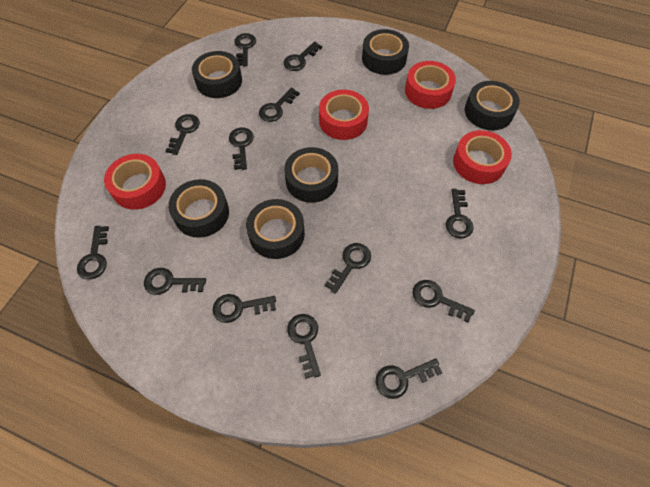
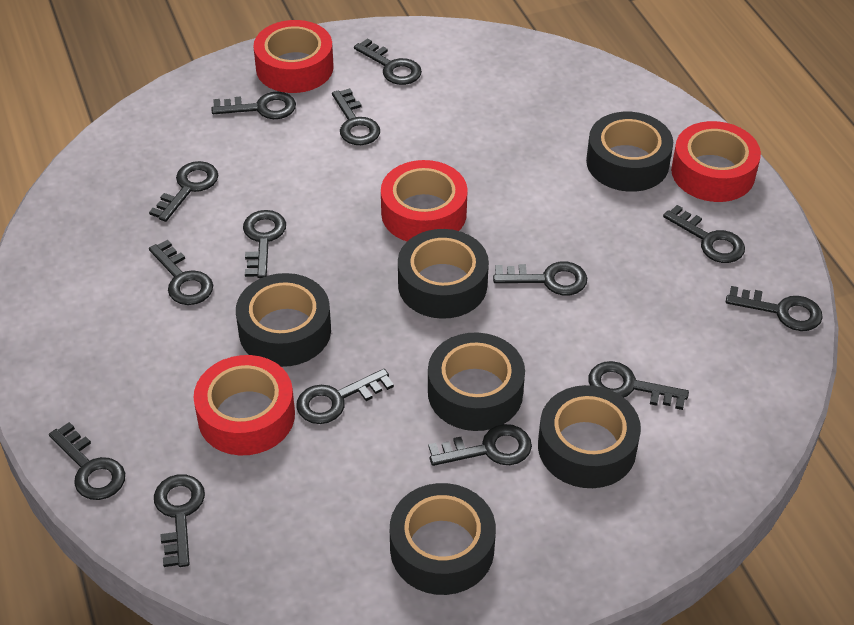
black key: 13 -> 14

